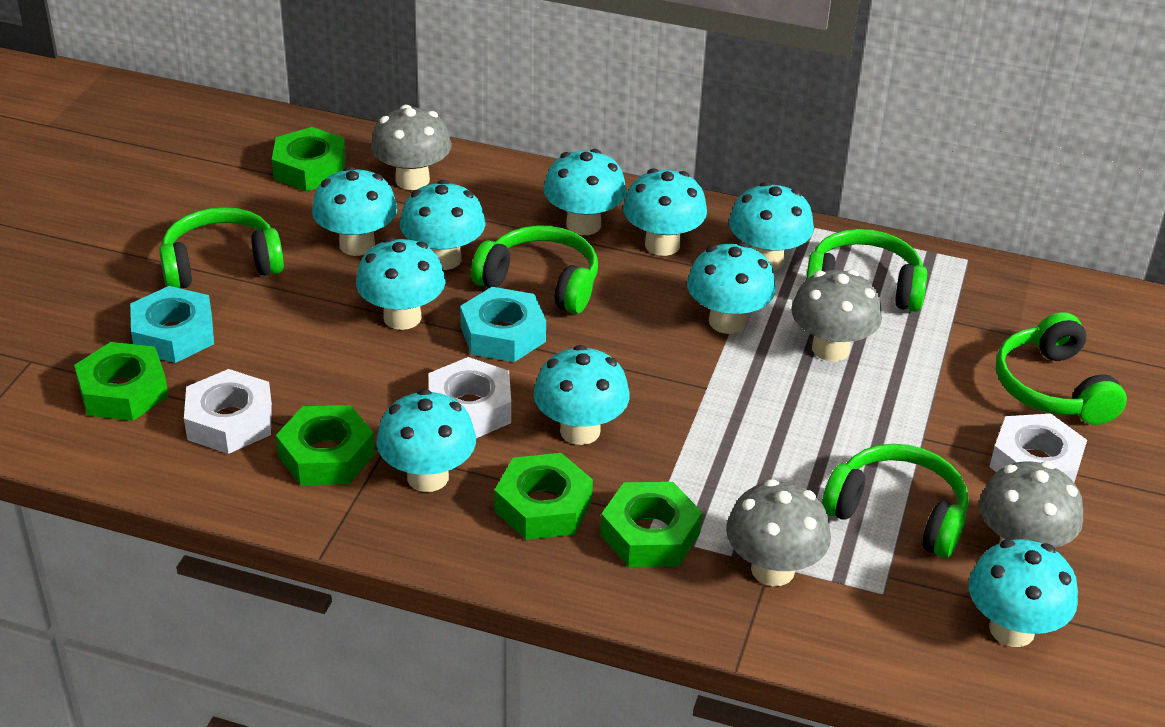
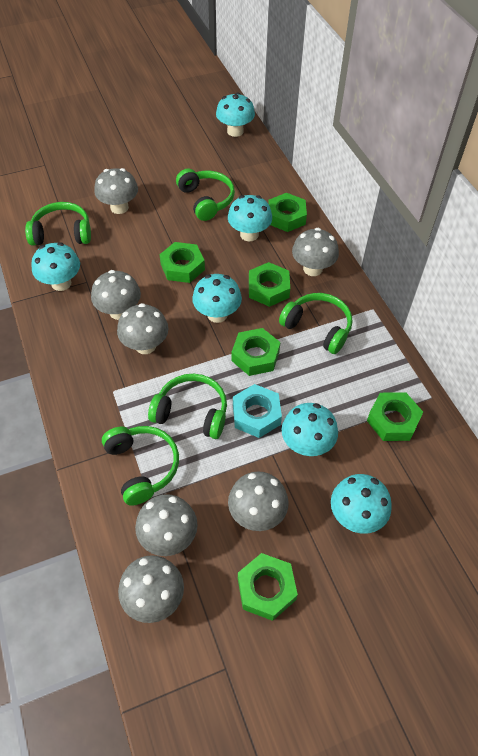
green nut: 5 -> 6
grey mushroom: 4 -> 7
turquoise mushroom: 10 -> 6
turquoise nut: 2 -> 1
white nut: 3 -> 0

